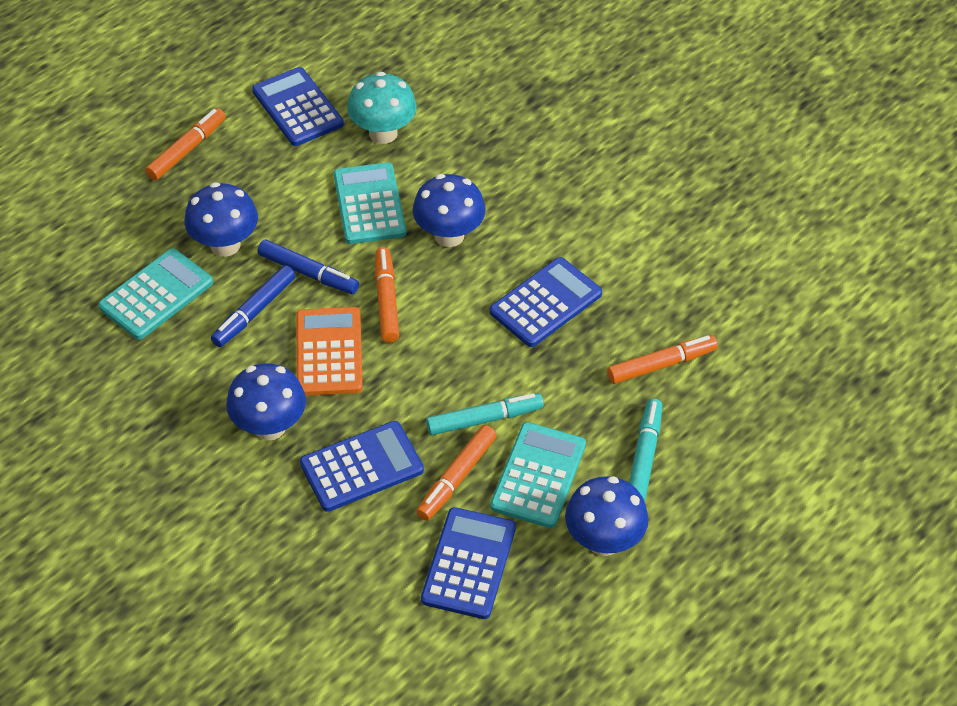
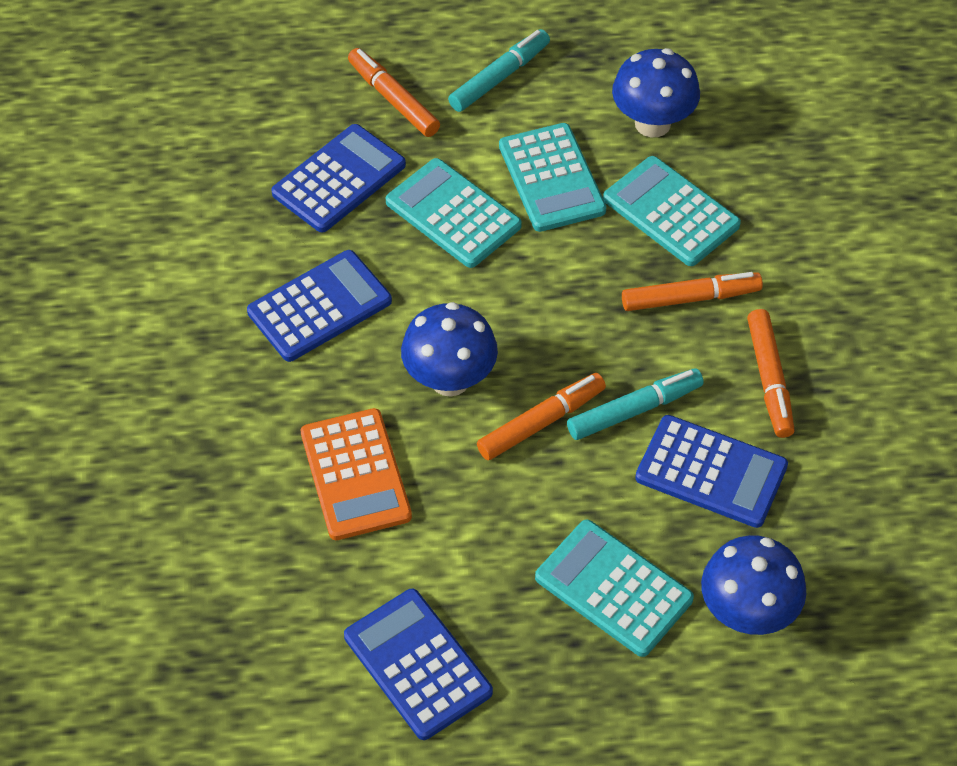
blue marker: 2 -> 0
blue mushroom: 4 -> 3
turquoise calculator: 3 -> 4
turquoise mushroom: 1 -> 0

